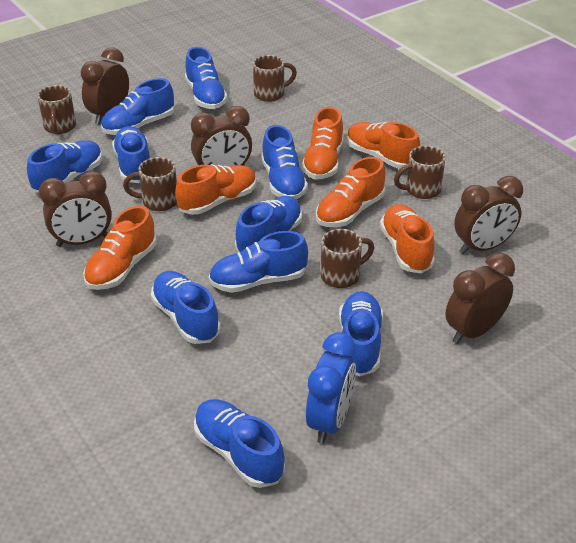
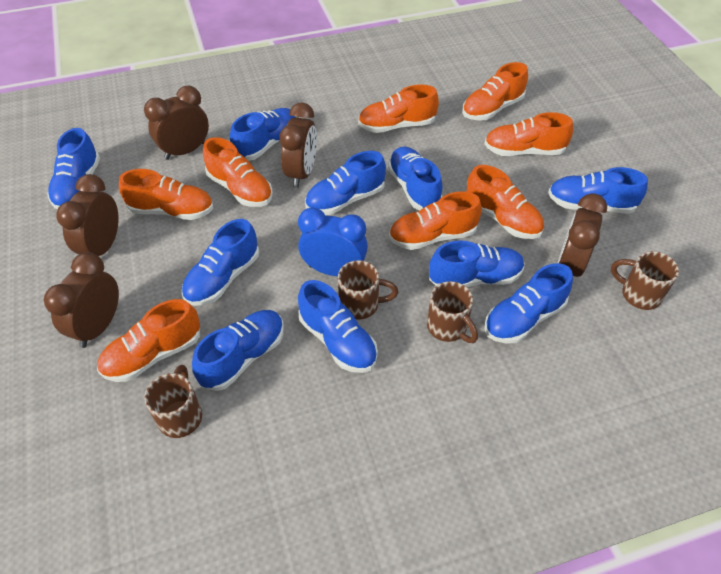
brown mug: 5 -> 4
orange shoe: 6 -> 8

